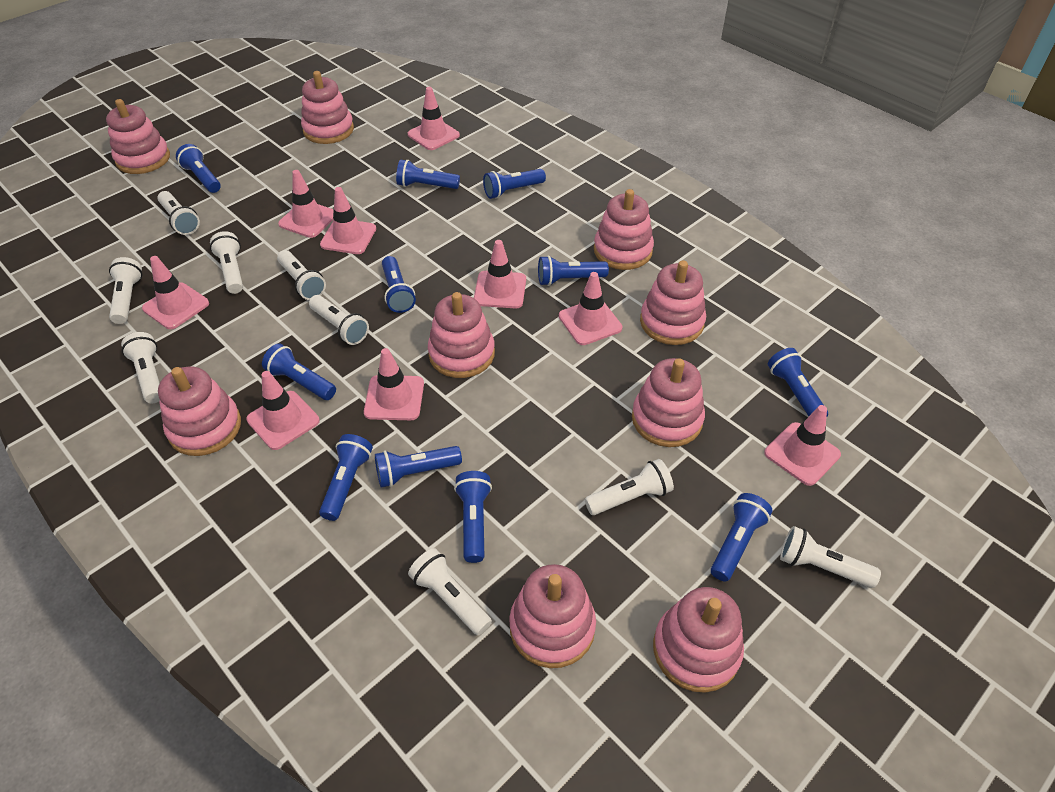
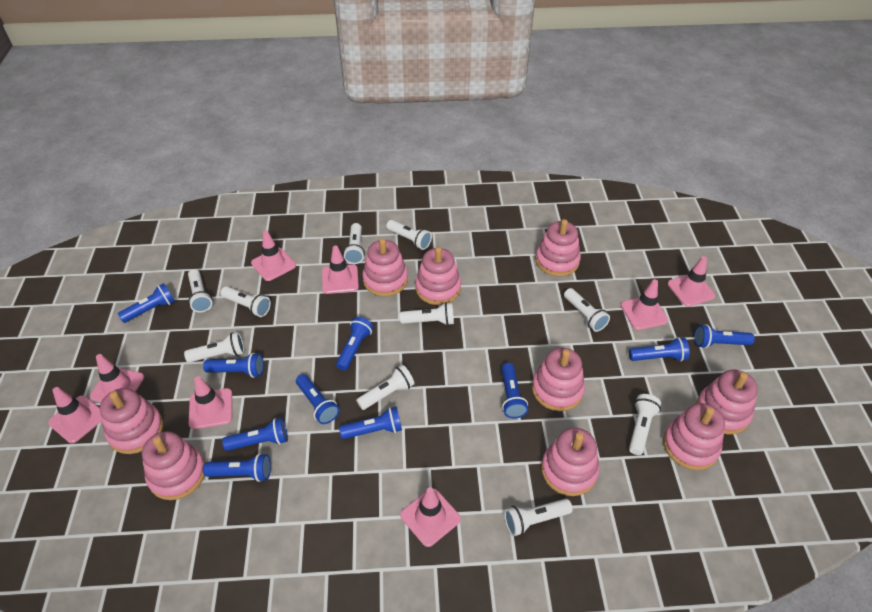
blue flashlight: 11 -> 10
pink traffic cone: 9 -> 8
white flashlight: 9 -> 10

